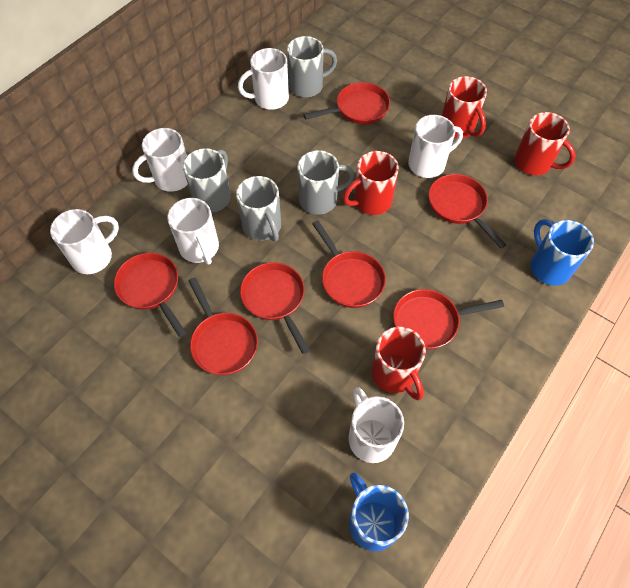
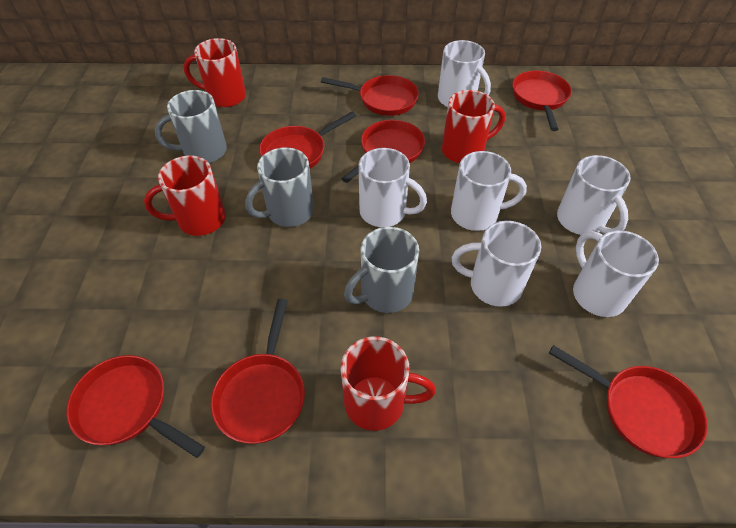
blue mug: 2 -> 0
grey mug: 4 -> 3

